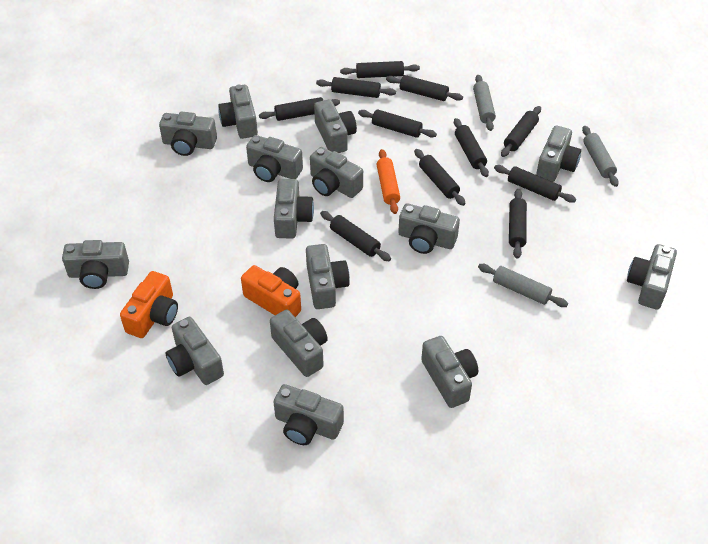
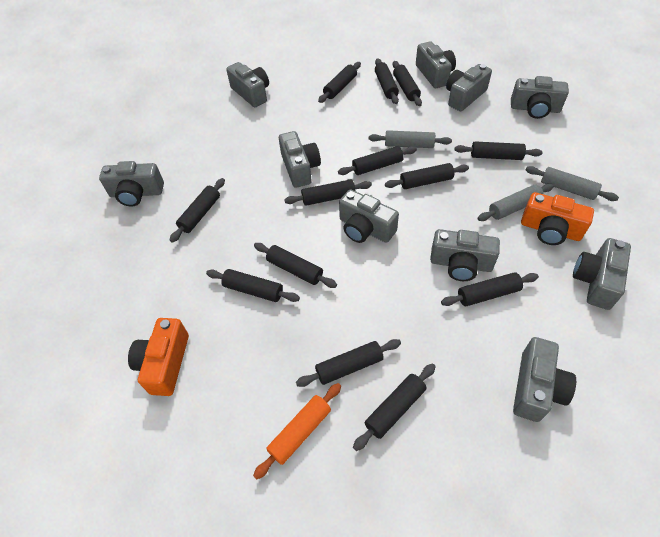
black rolling pin: 11 -> 13
grey camera: 15 -> 10

